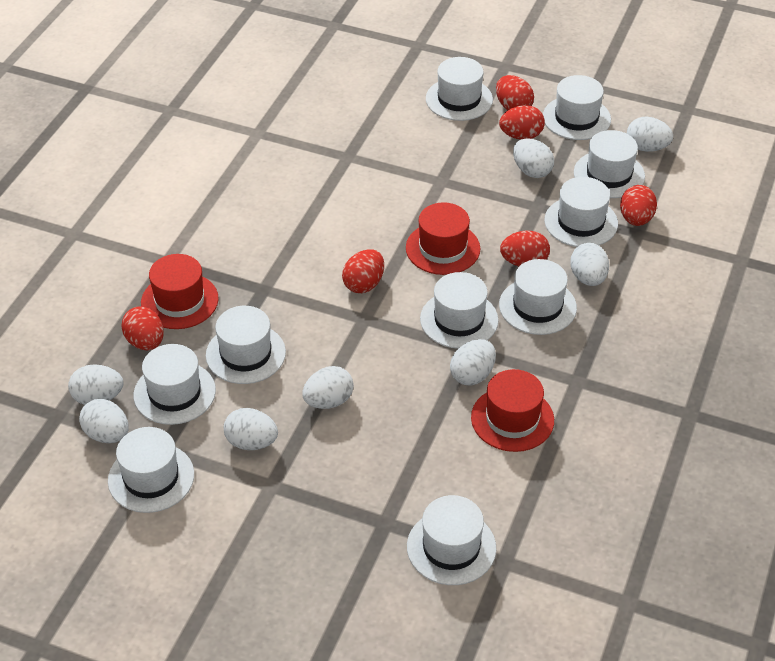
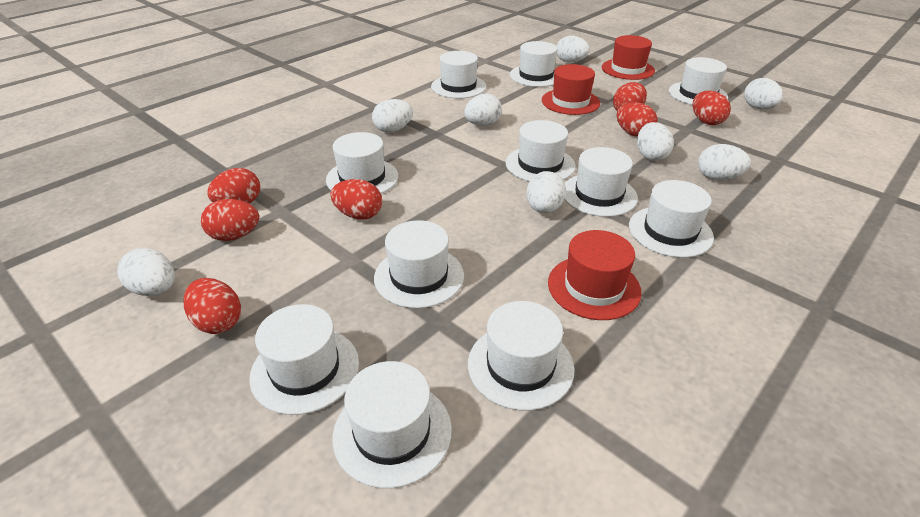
red egg: 6 -> 7
white hat: 10 -> 11

